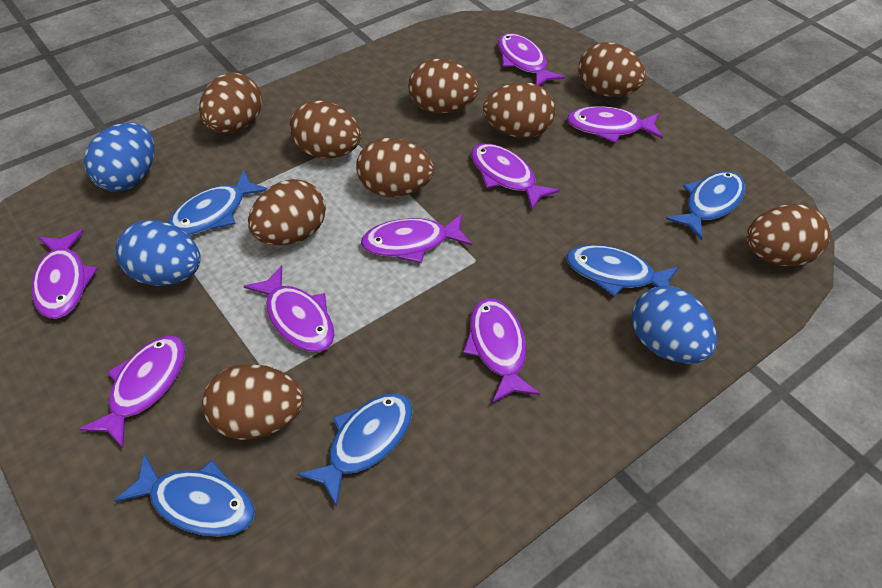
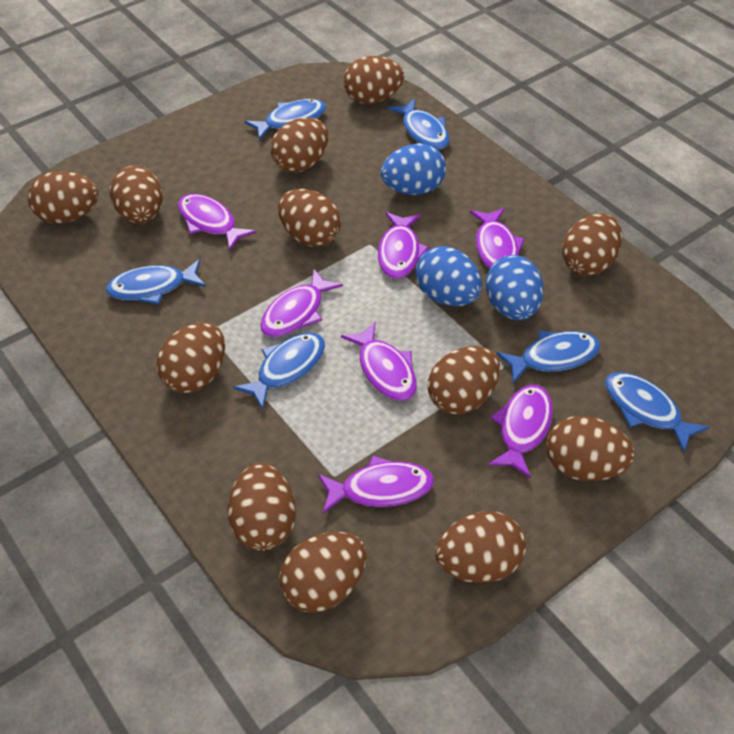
blue fish: 5 -> 6
brown egg: 9 -> 12
purple fish: 8 -> 7

